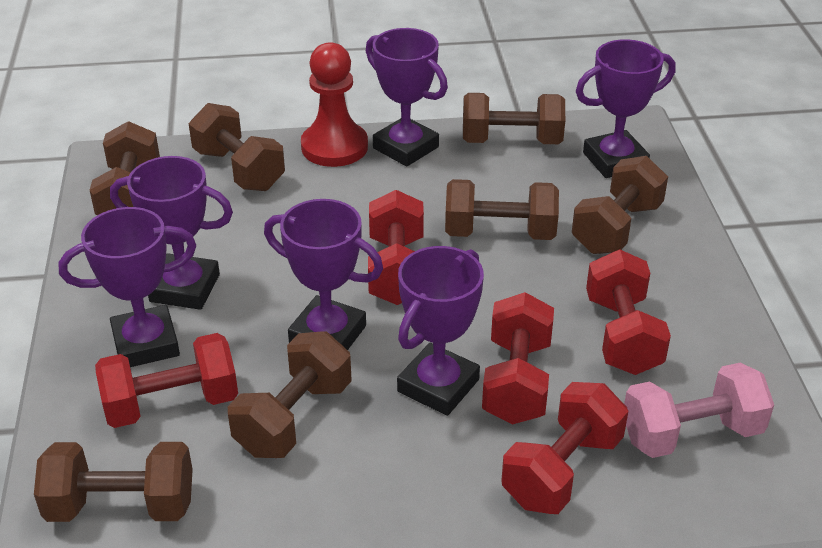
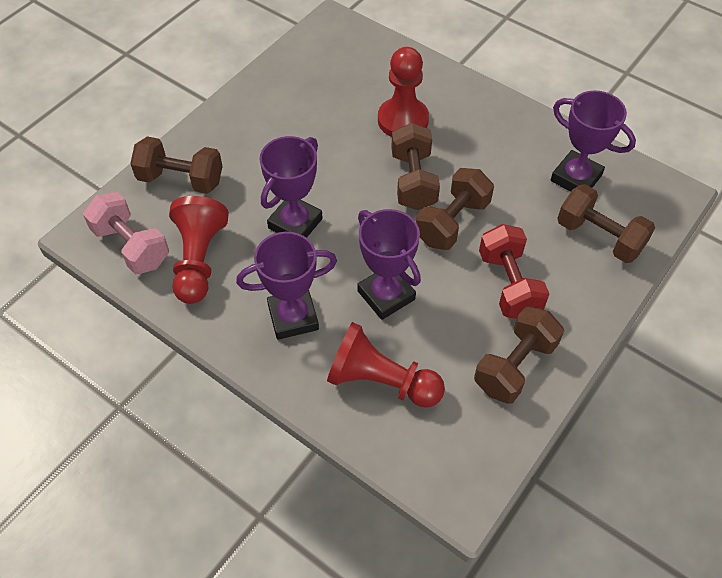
brown dumbbell: 7 -> 5
purple trophy: 6 -> 4
red dumbbell: 5 -> 1
red pawn: 1 -> 3

